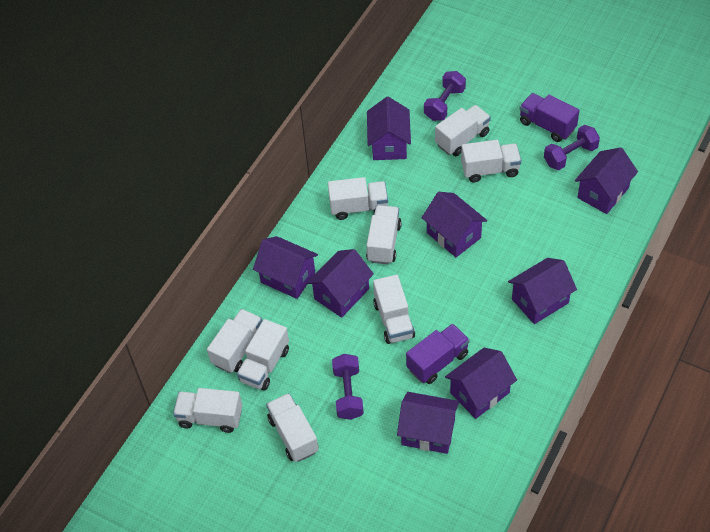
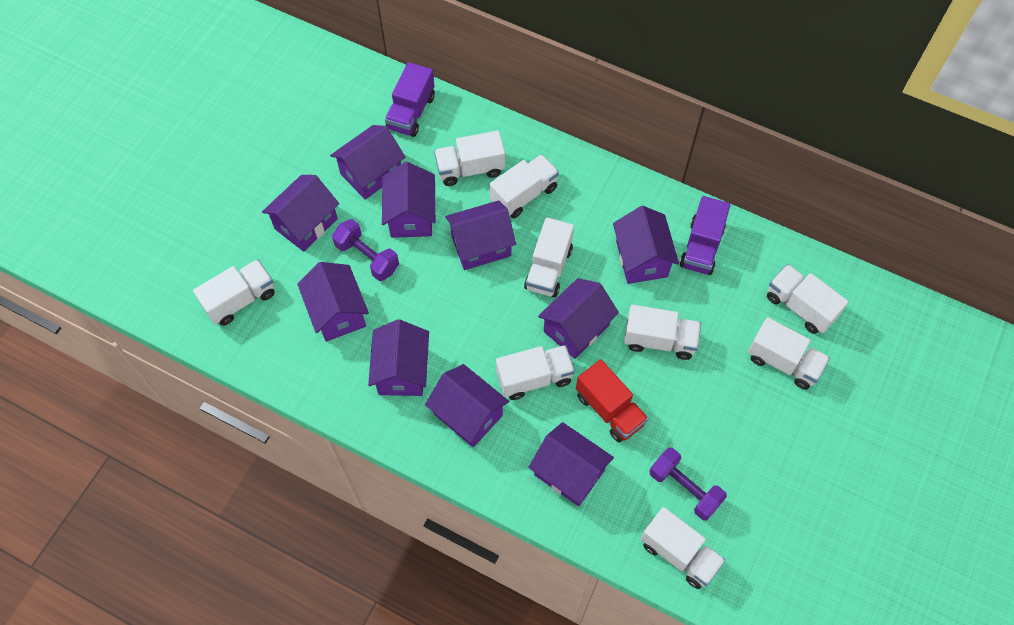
purple dumbbell: 3 -> 2
purple house: 8 -> 10
red truck: 0 -> 1

